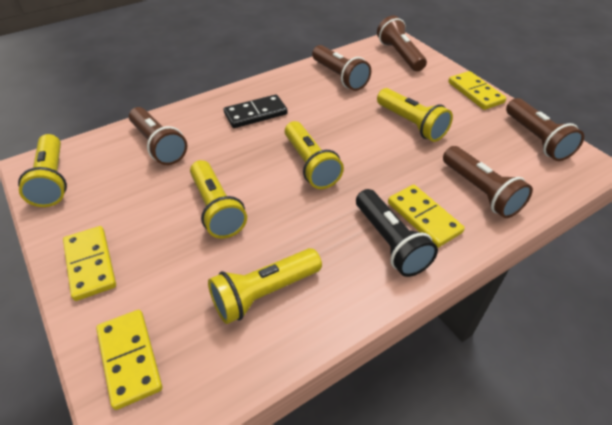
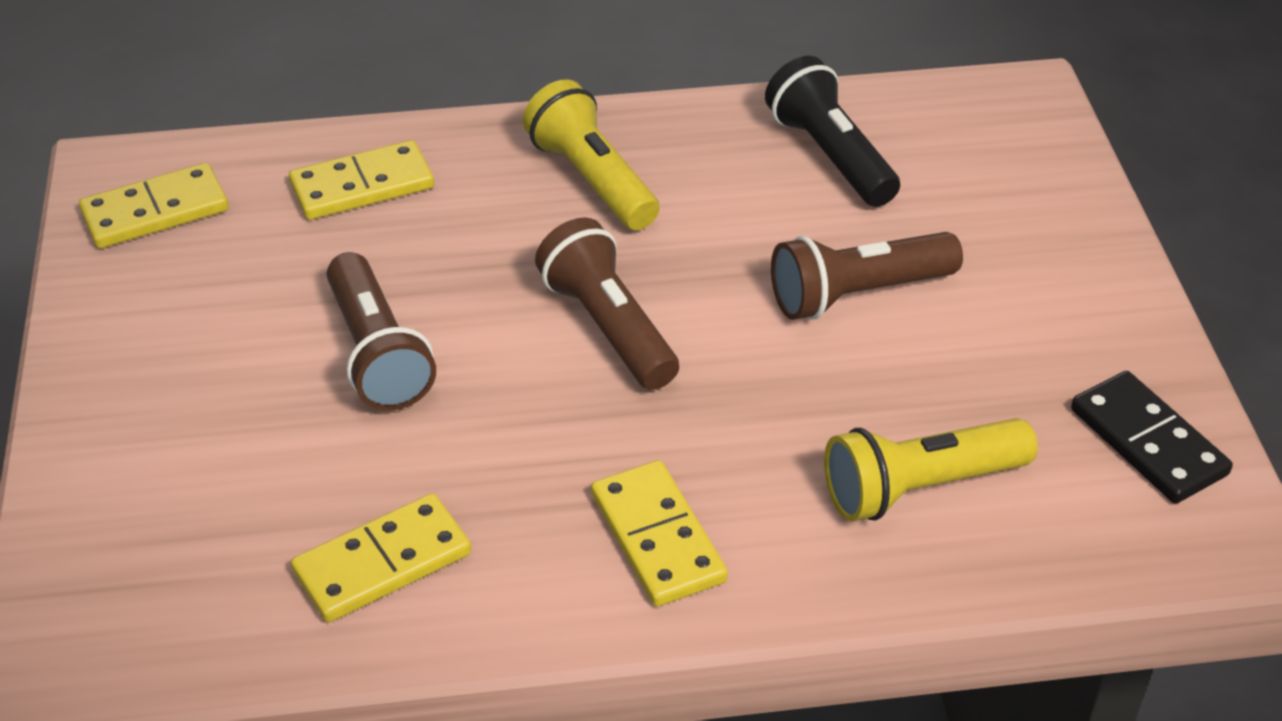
brown flashlight: 5 -> 3
yellow flashlight: 5 -> 2

